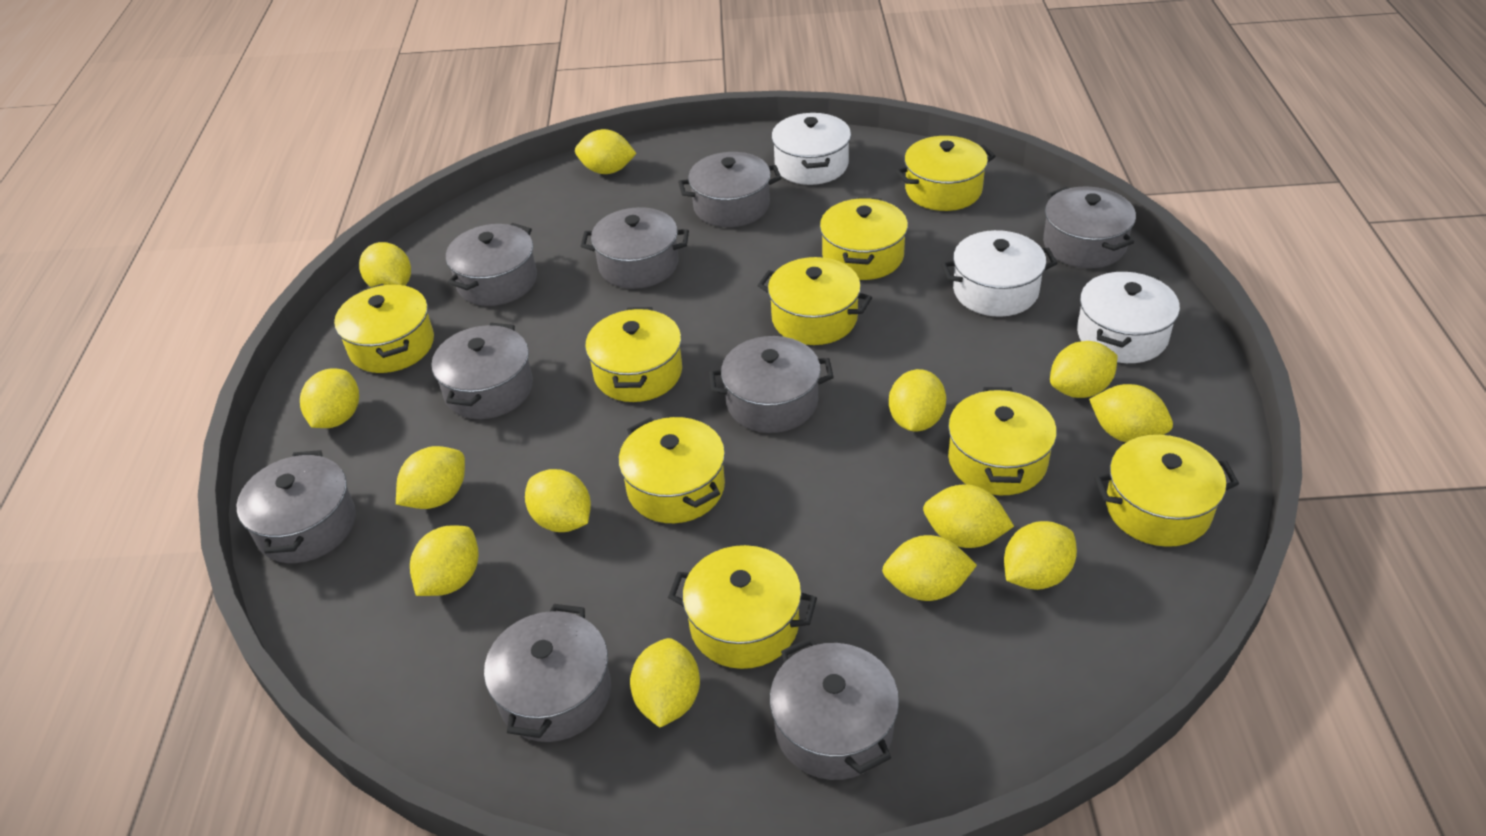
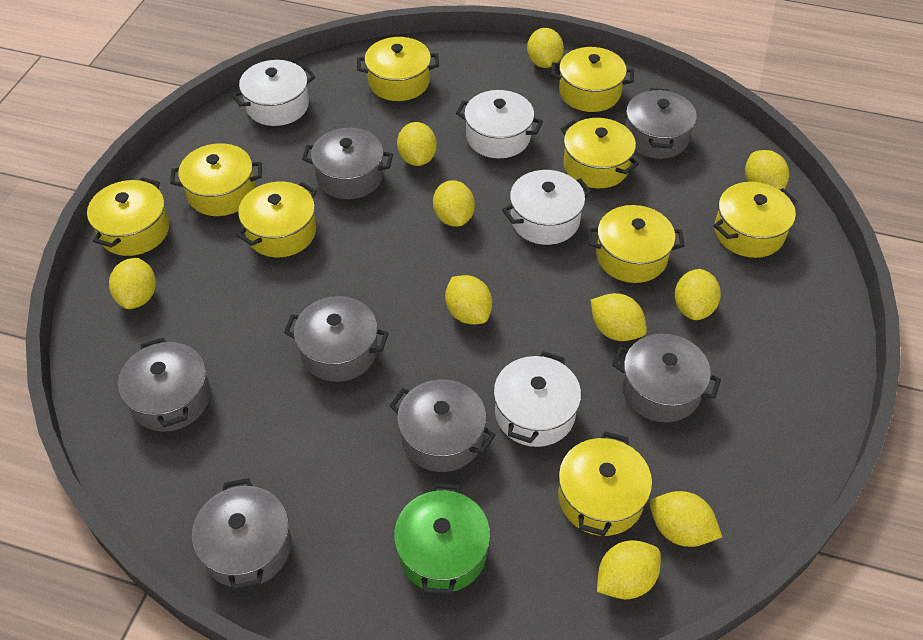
green pot: 0 -> 1
grey pot: 9 -> 7
white pot: 3 -> 4
yellow lemon: 13 -> 10

